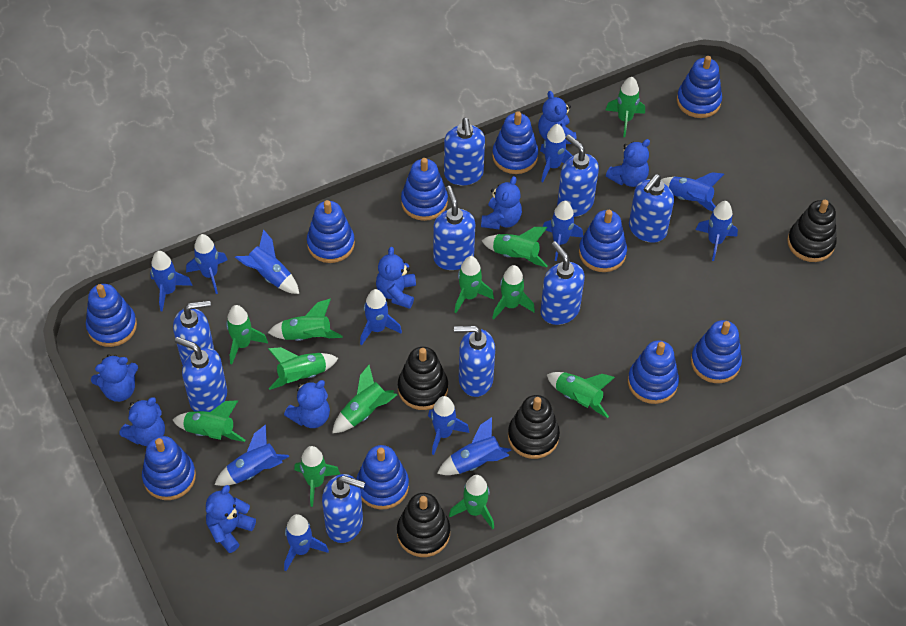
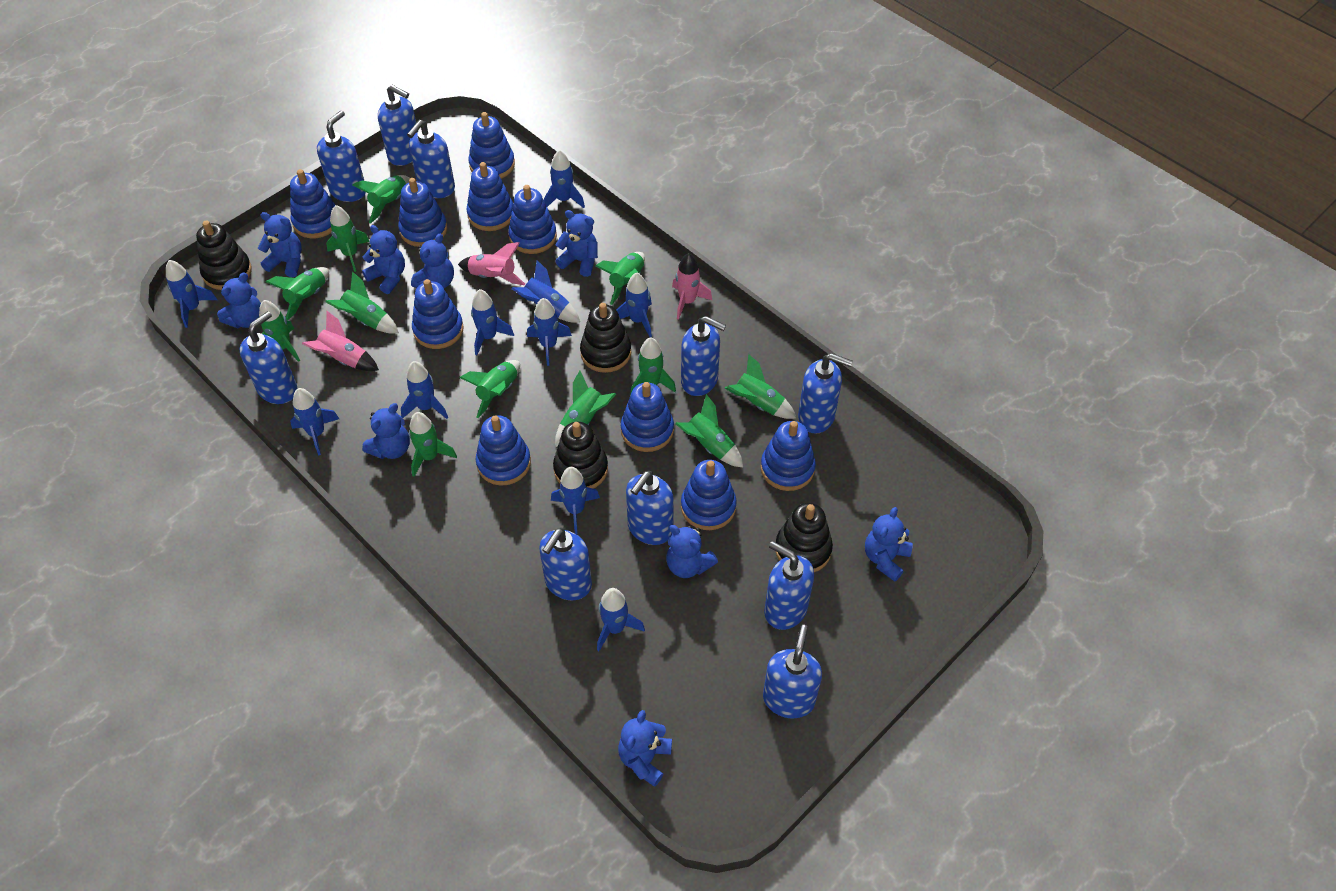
blue rocket: 12 -> 10
blue soap dispenser: 9 -> 10
blue teddy bear: 8 -> 9
pink rocket: 0 -> 3

